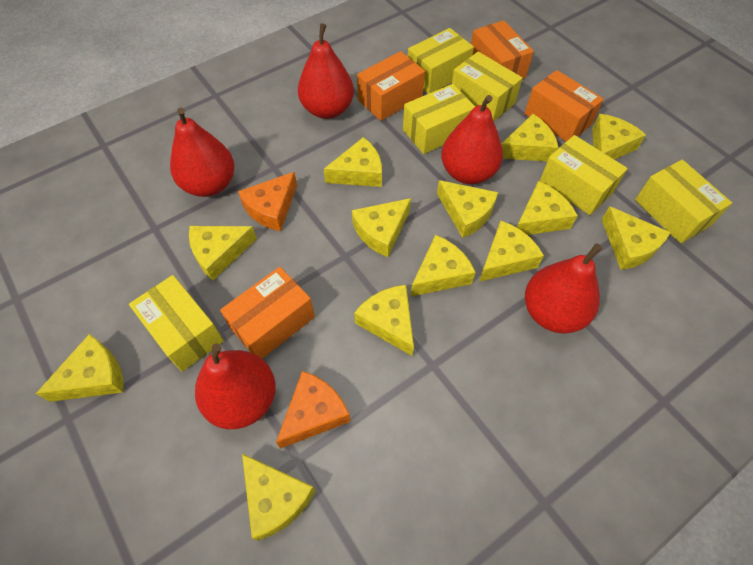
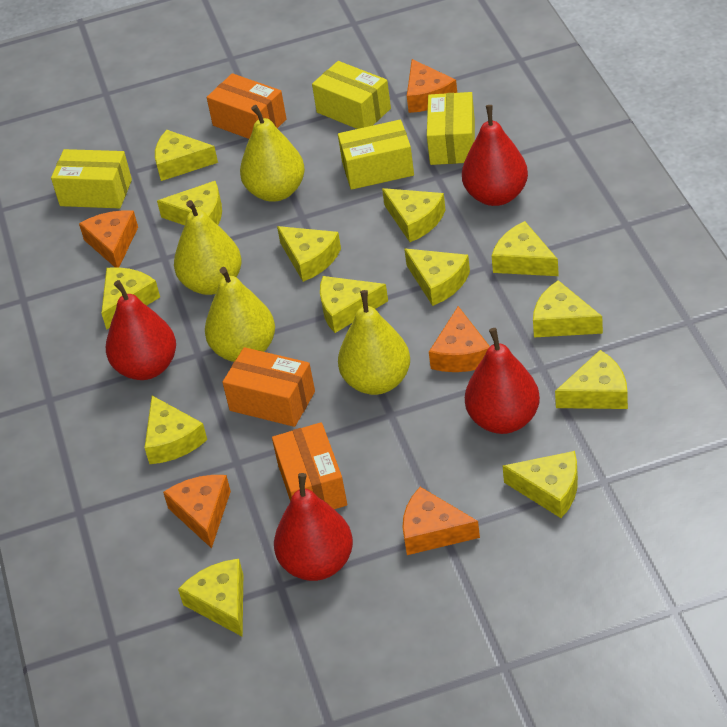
orange box: 4 -> 3
orange cheese: 2 -> 5
red pear: 5 -> 4
yellow box: 6 -> 4
yellow pear: 0 -> 4

